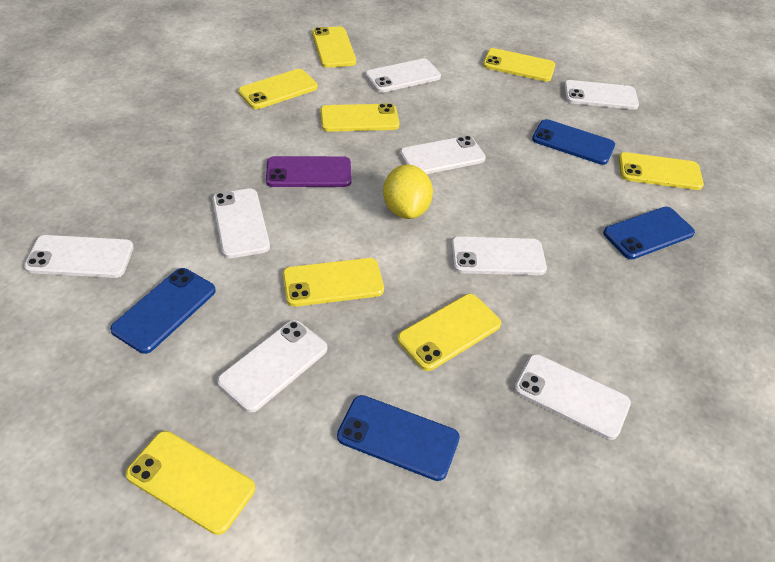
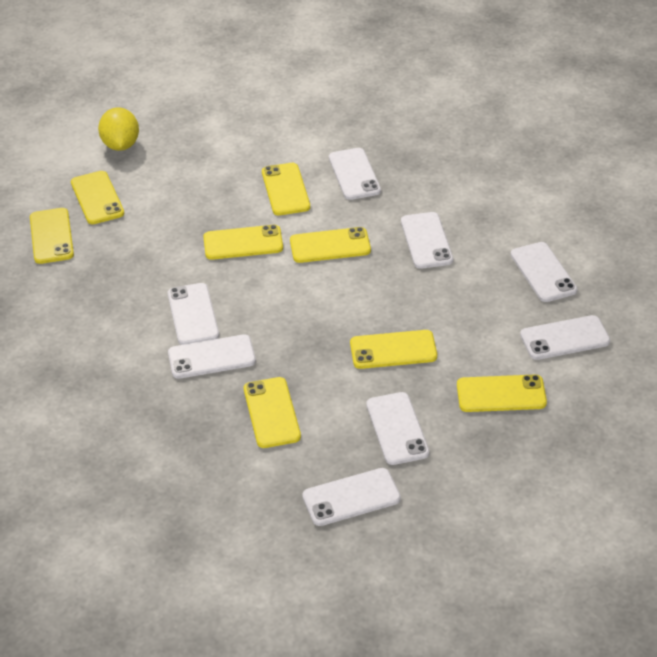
blue phone: 4 -> 0
purple phone: 1 -> 0

